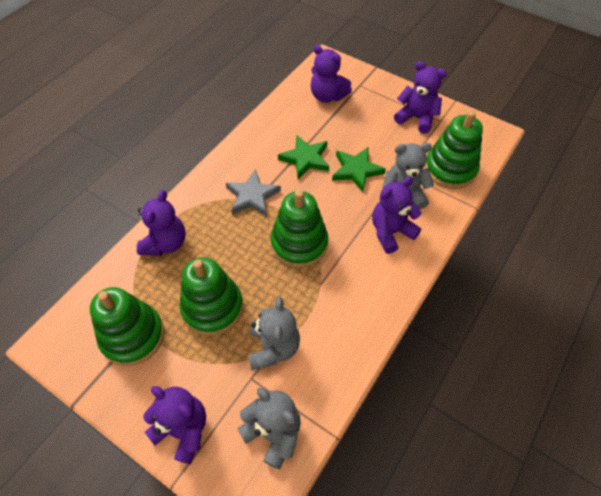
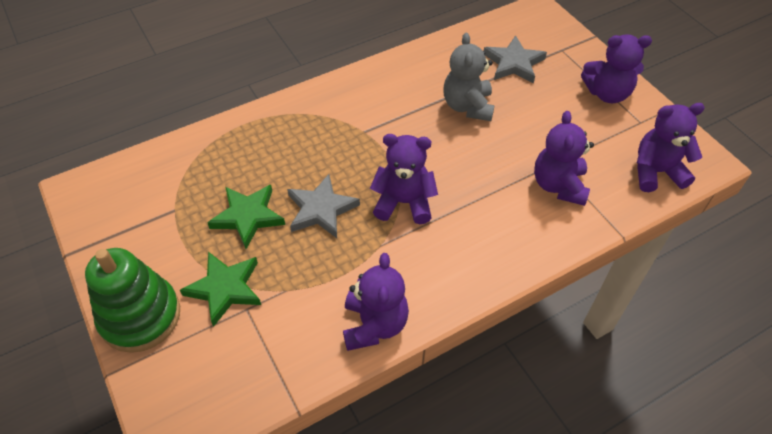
green stacking toy: 4 -> 1
grey star: 1 -> 2
grey teddy bear: 3 -> 1

